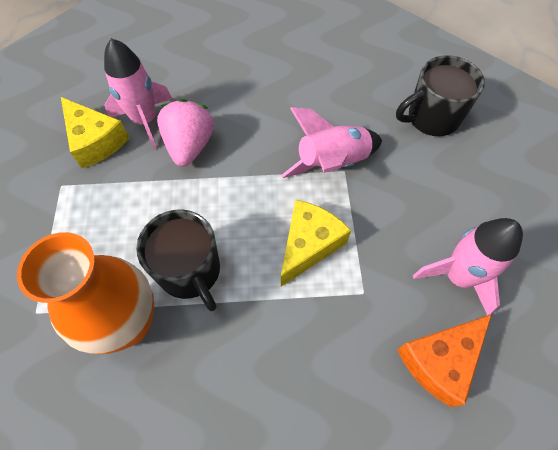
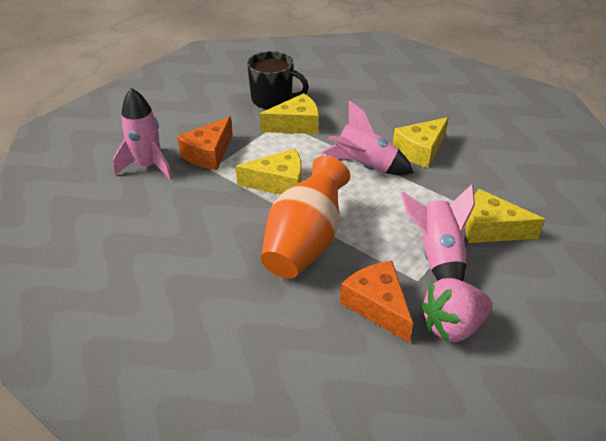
black mug: 2 -> 1
orange cheese: 1 -> 2
yellow cheese: 2 -> 4

